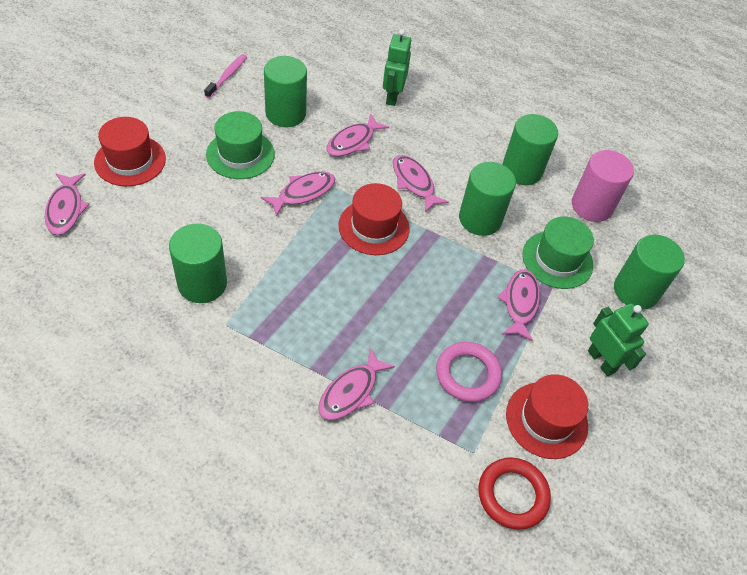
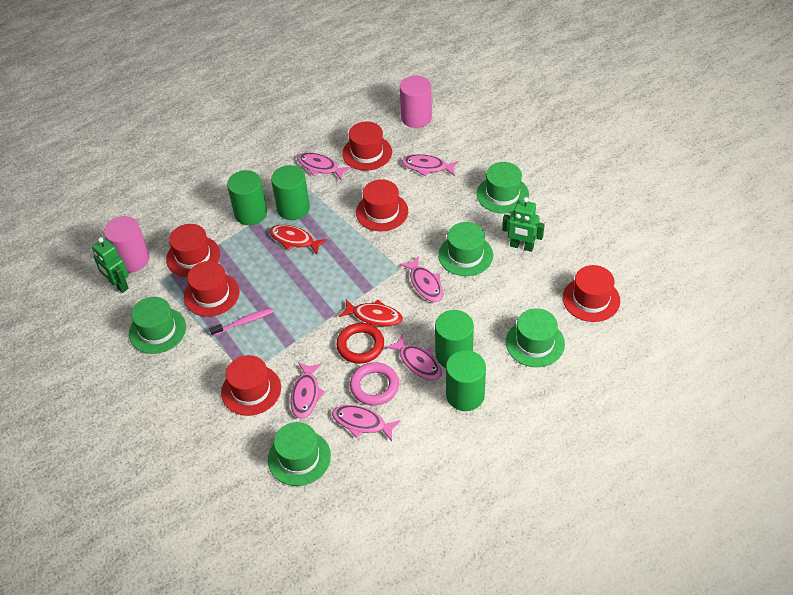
green cylinder: 5 -> 4
green hat: 2 -> 5
pink cylinder: 1 -> 2
red fish: 0 -> 2
red hat: 3 -> 6

